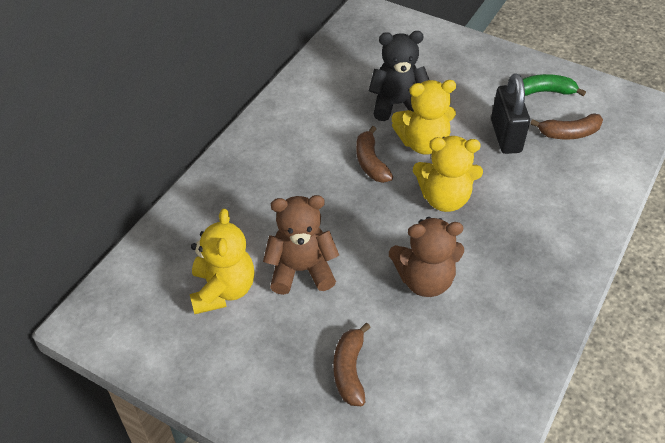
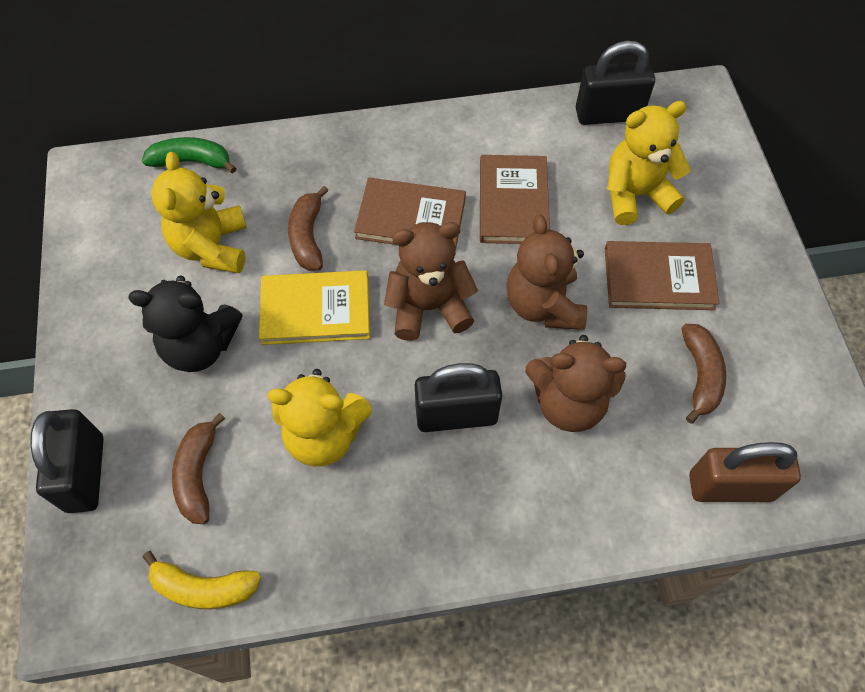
black padlock: 1 -> 3
brown book: 0 -> 3
brown padlock: 0 -> 1
brown teddy bear: 2 -> 3
yellow banana: 0 -> 1
yellow book: 0 -> 1

